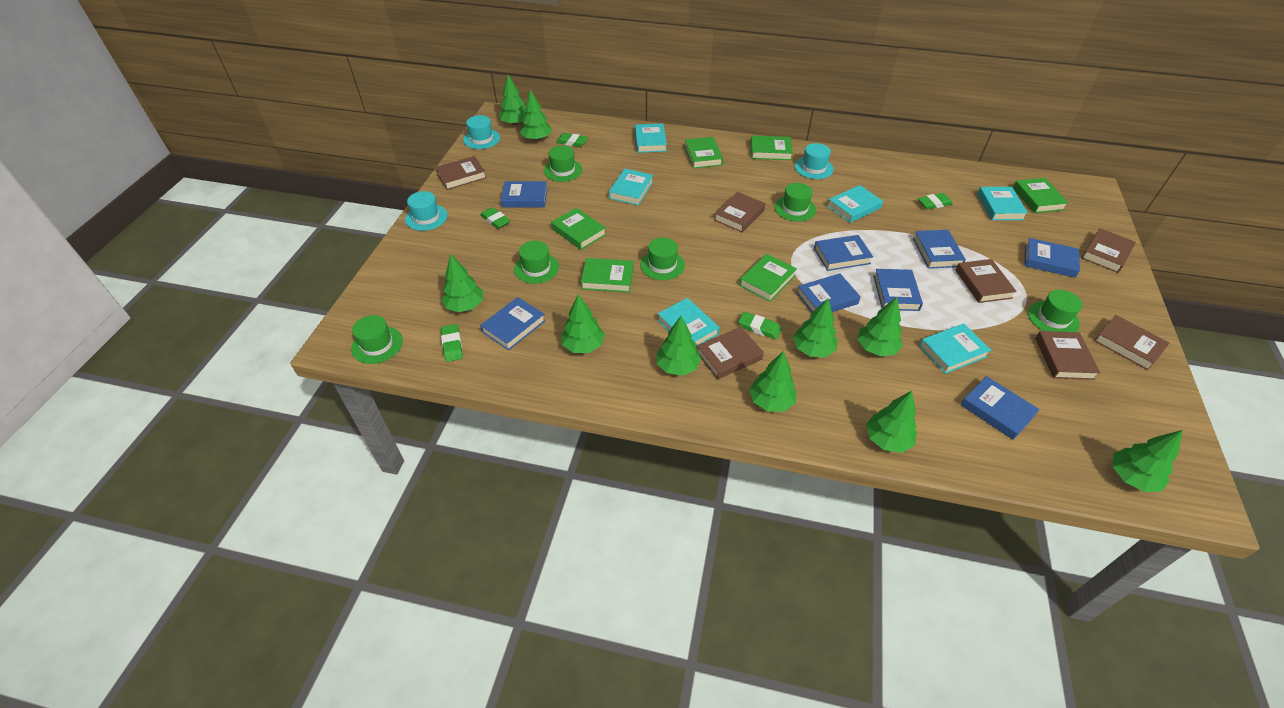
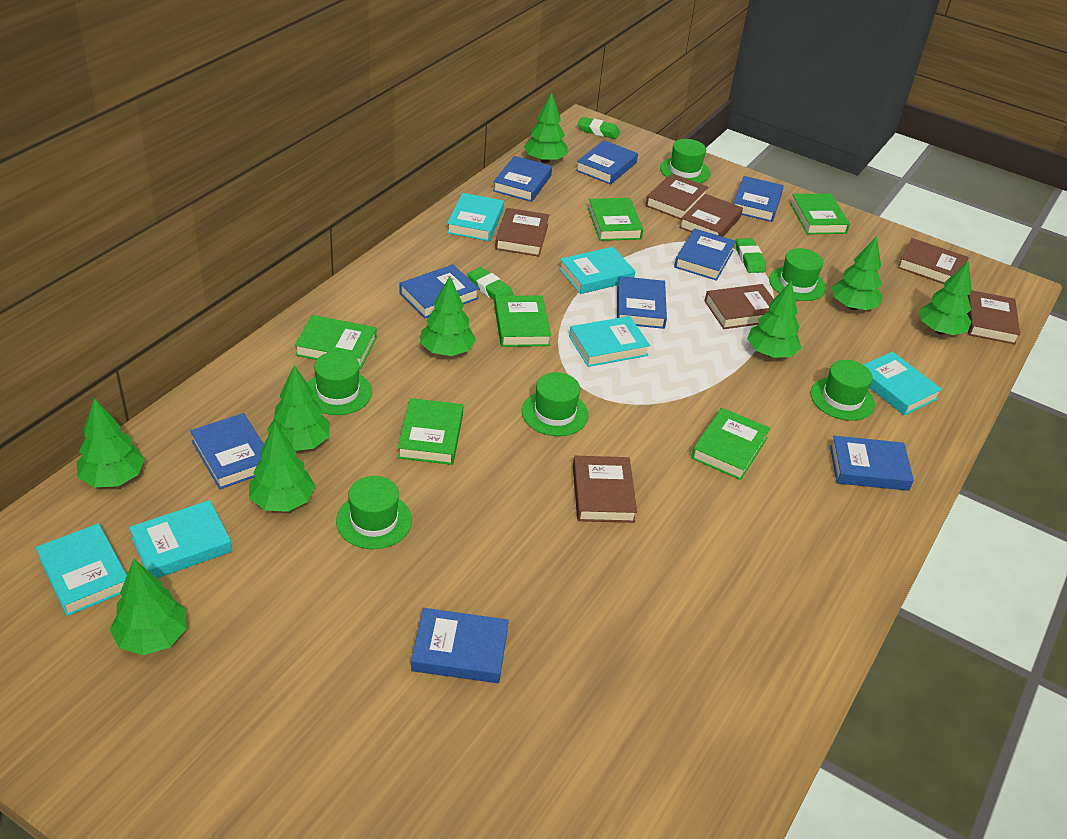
blue book: 8 -> 9
green eraser: 5 -> 3
green tree: 10 -> 9
turquoise hat: 3 -> 0

